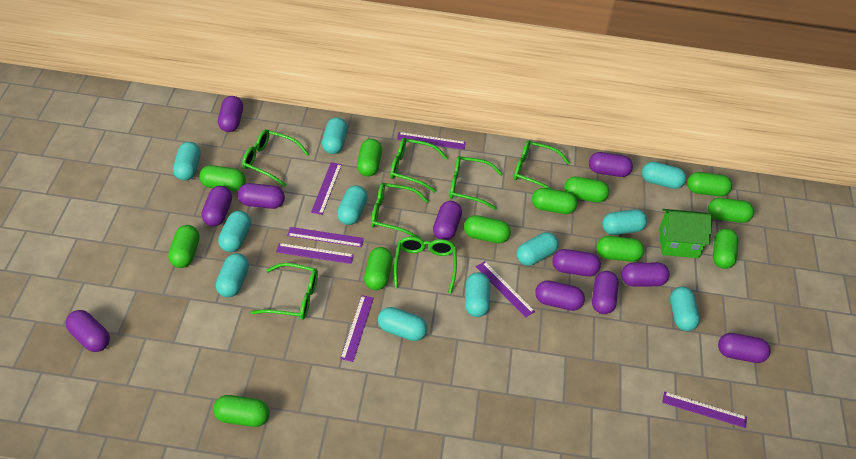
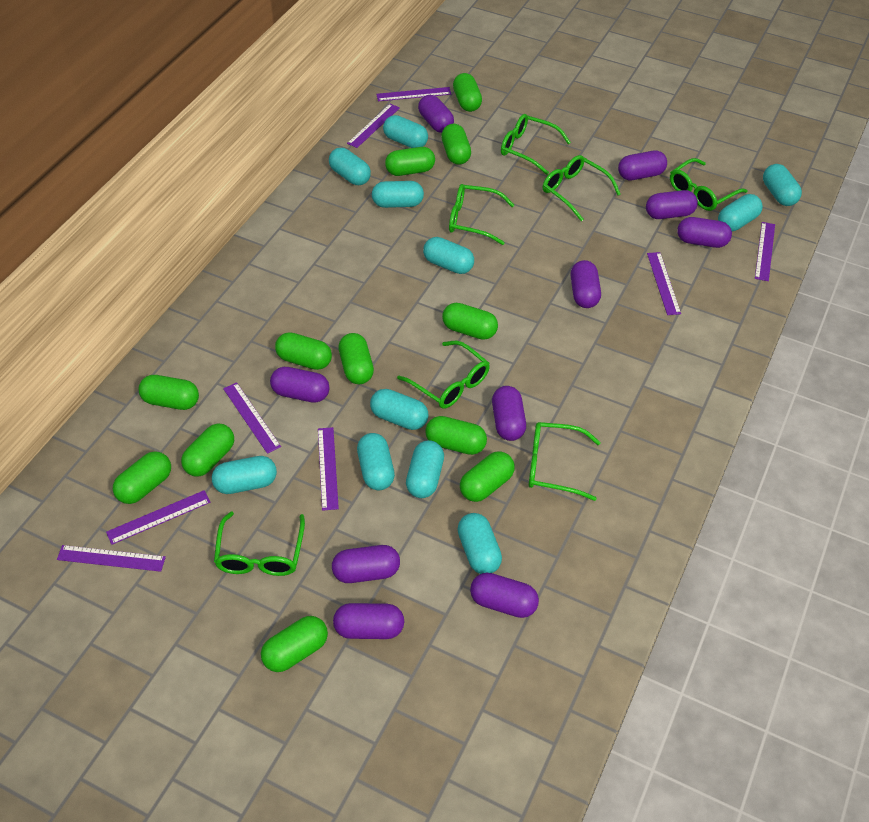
green house: 1 -> 0
purple capsule: 11 -> 10
purple ruler: 7 -> 8

